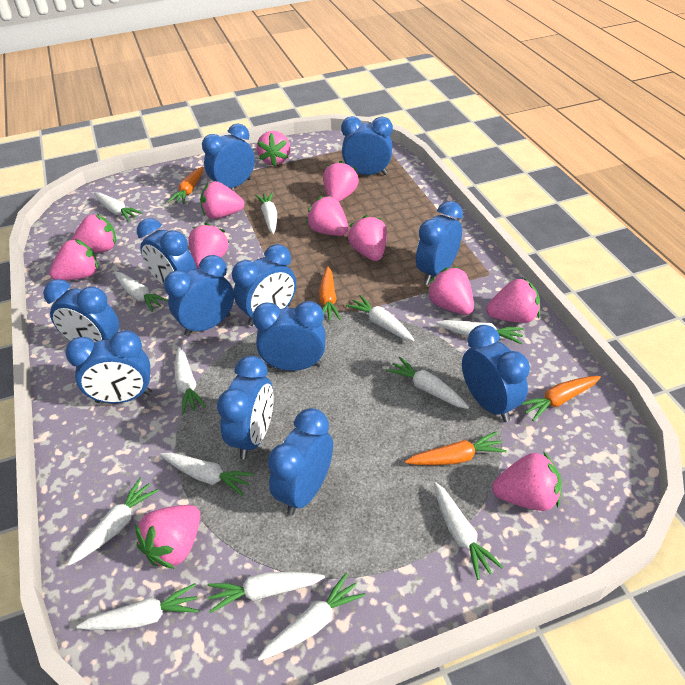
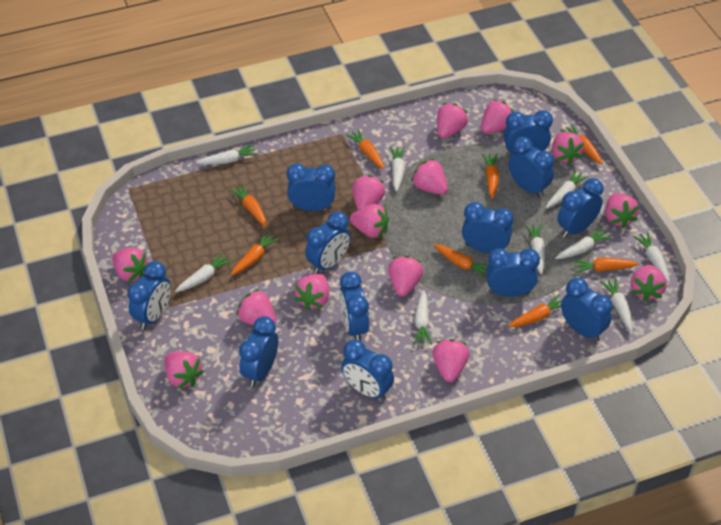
orange carrot: 4 -> 8
pink strawberry: 12 -> 14
white carrot: 13 -> 9

